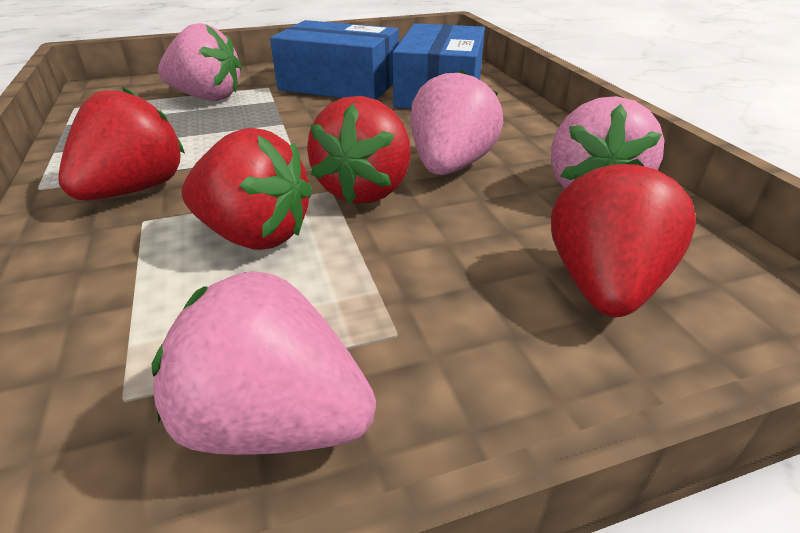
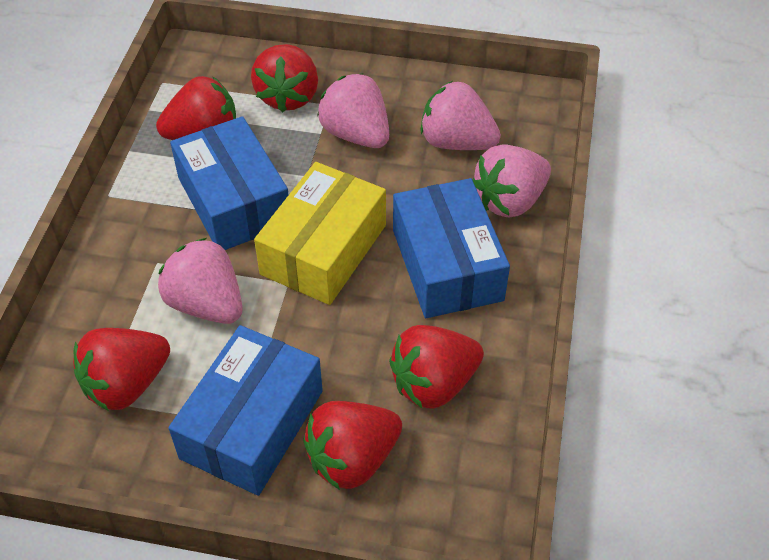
blue box: 2 -> 3
red strawberry: 4 -> 5
yellow box: 0 -> 1

